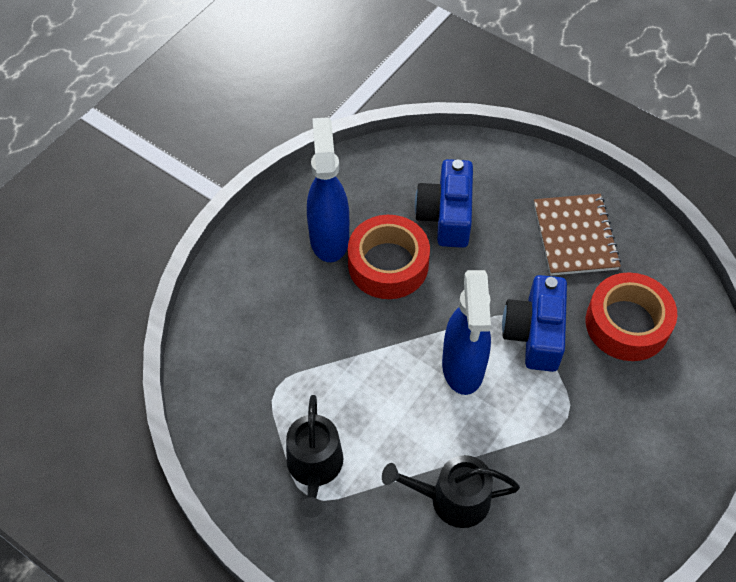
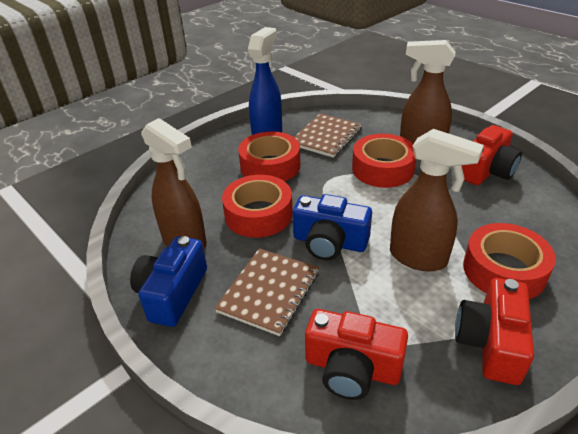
black watering can: 2 -> 0
blue spray bottle: 2 -> 1
brown notebook: 1 -> 2
brown spray bottle: 0 -> 3
red camera: 0 -> 3
red tape: 2 -> 4

